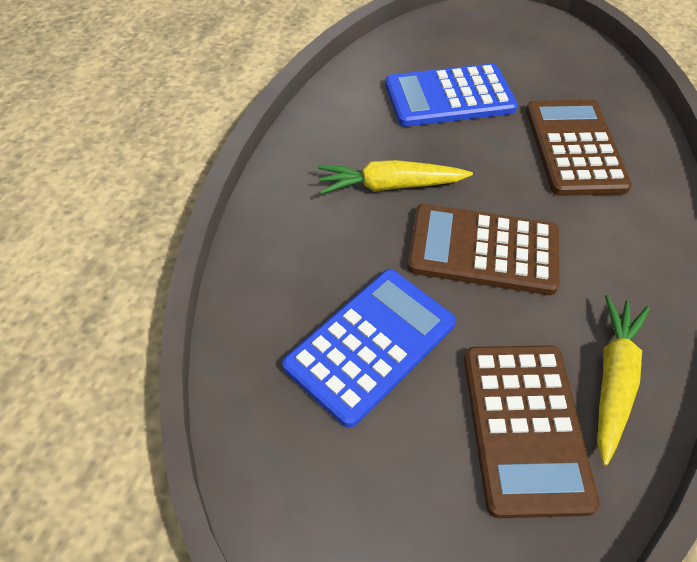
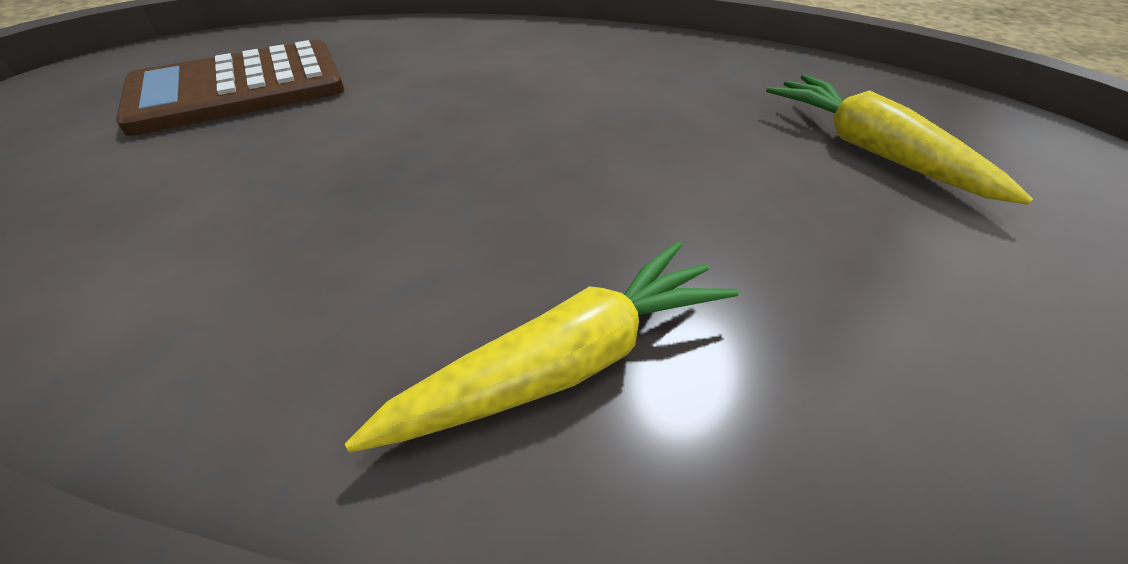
blue calculator: 2 -> 0
brown calculator: 3 -> 1

